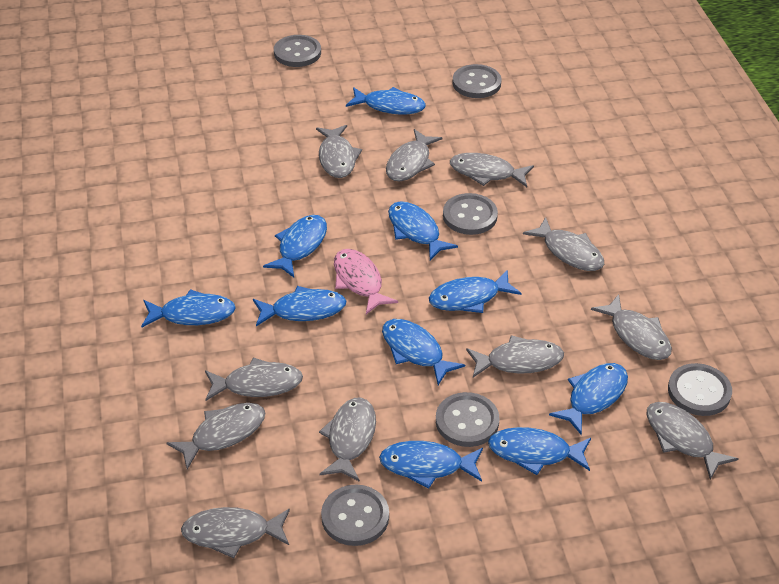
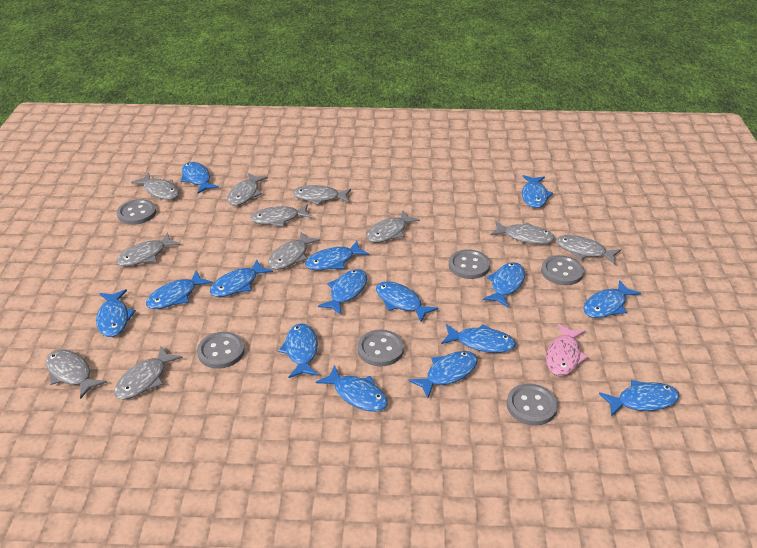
blue fish: 10 -> 15

